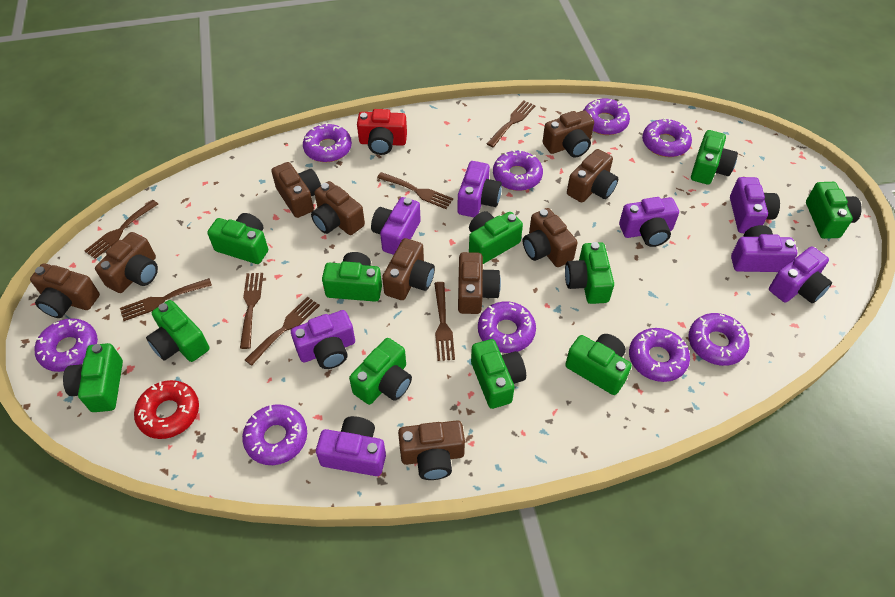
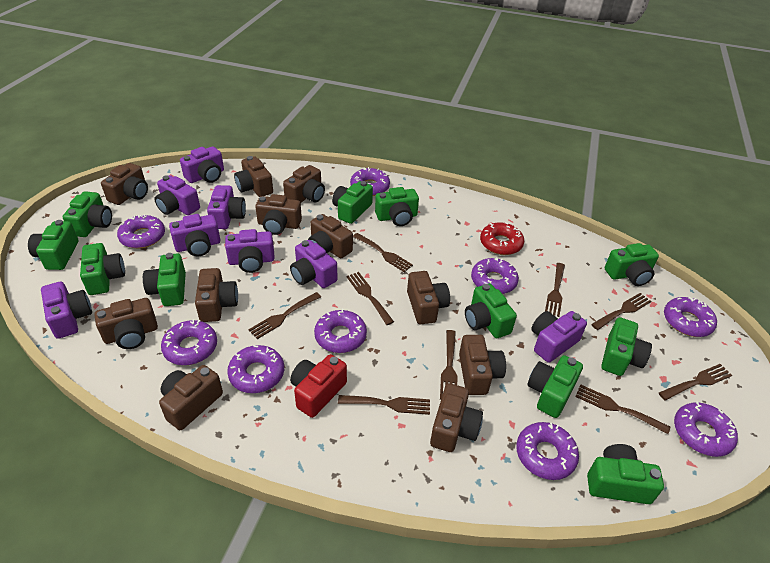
brown camera: 10 -> 11
brown fork: 7 -> 9

